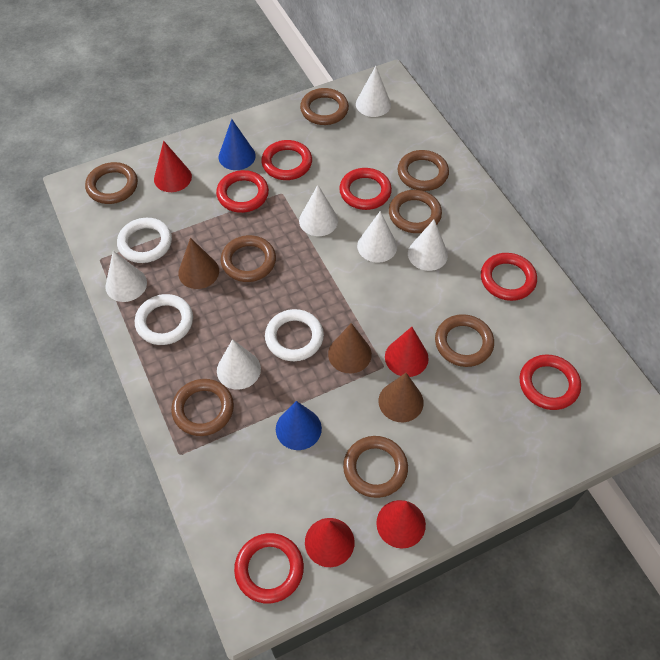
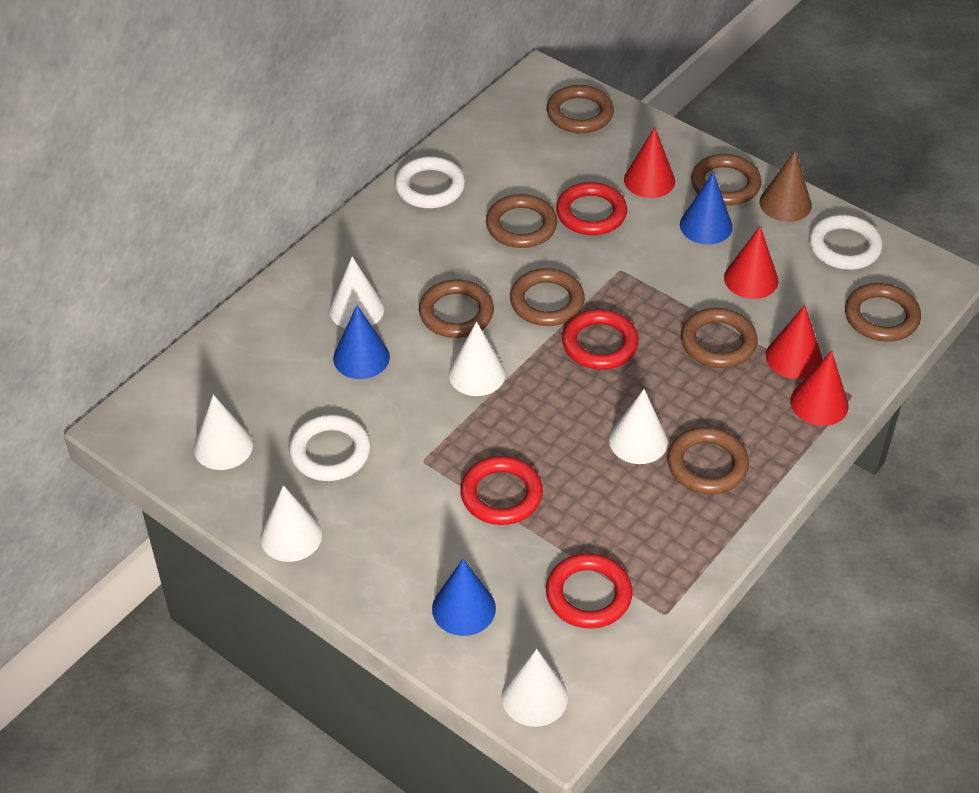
blue cone: 2 -> 3
brown cone: 3 -> 1
red ring: 6 -> 4

